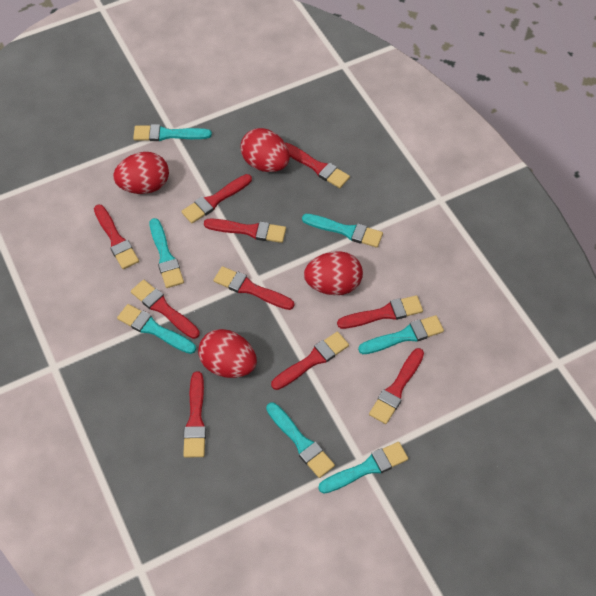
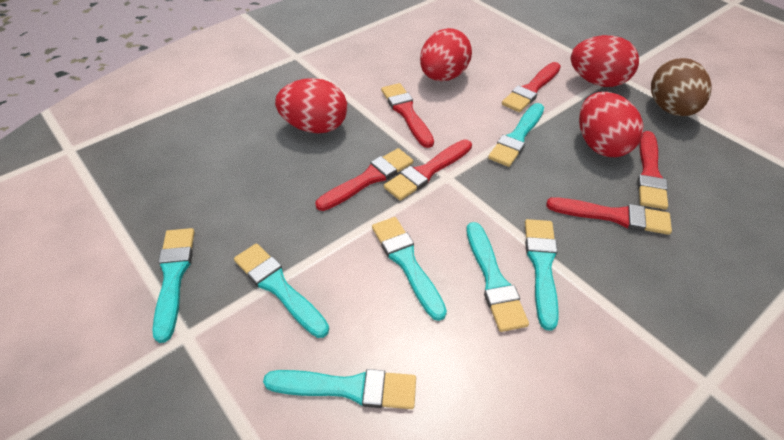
brown egg: 0 -> 1
red brush: 10 -> 6

